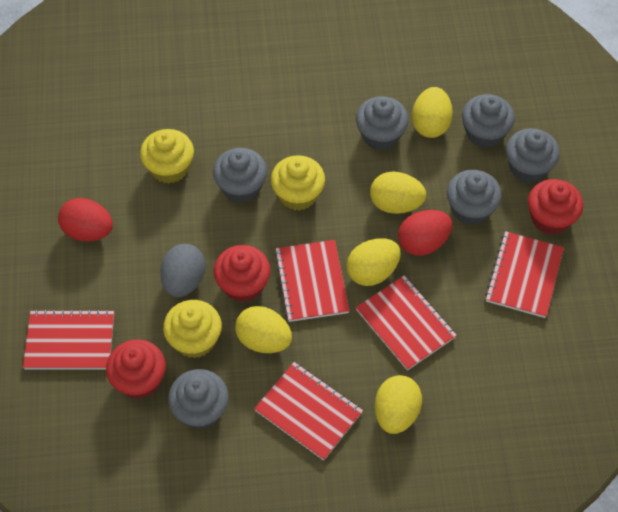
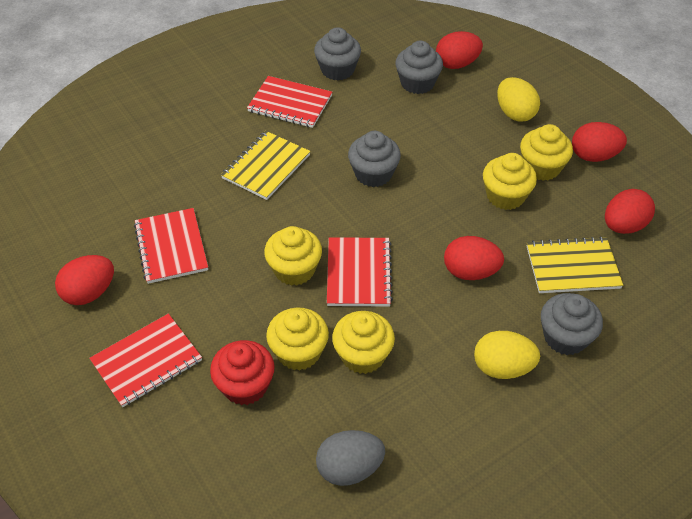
grey cupcake: 6 -> 4
red cupcake: 3 -> 1
red egg: 2 -> 5
red notebook: 5 -> 4
yellow cupcake: 3 -> 5
yellow egg: 5 -> 2
yellow notebook: 0 -> 2

